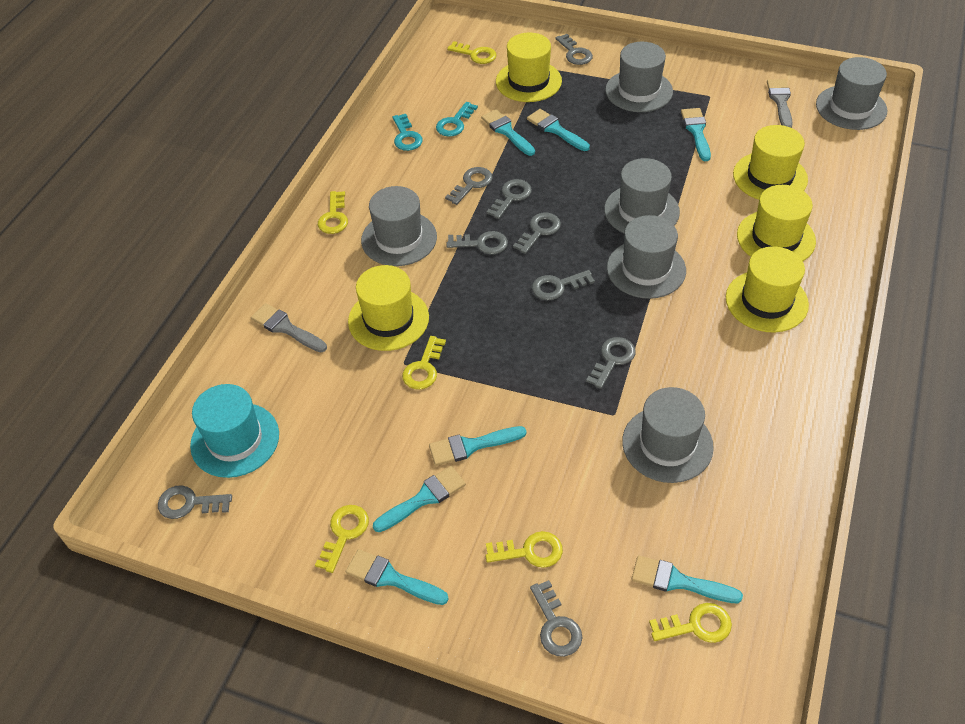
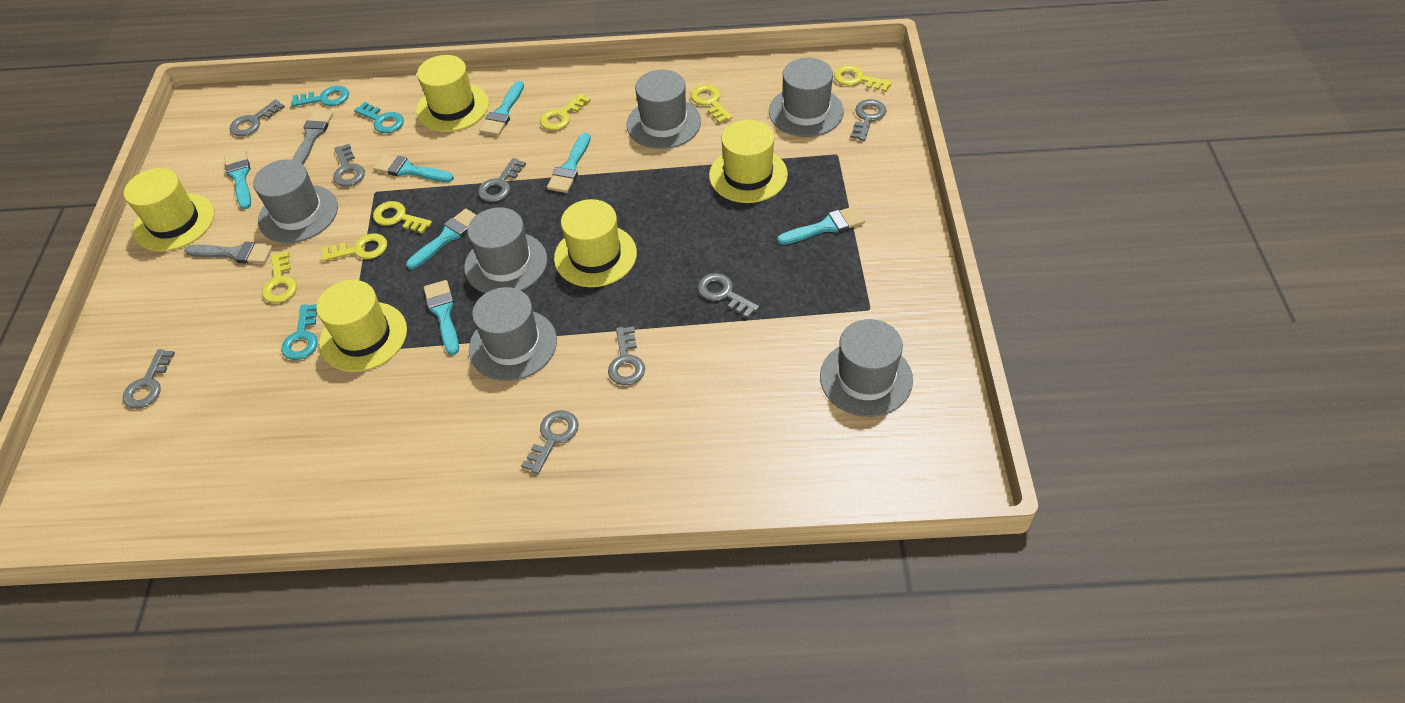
grey key: 9 -> 8
turquoise hat: 1 -> 0
turquoise key: 2 -> 3

